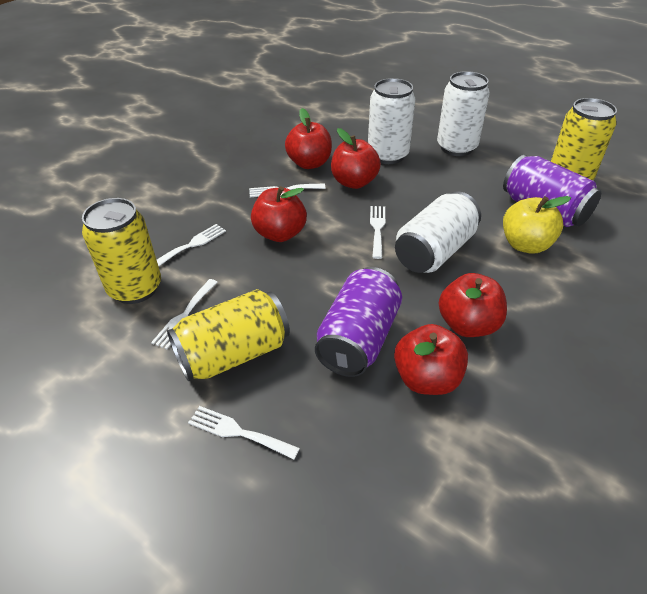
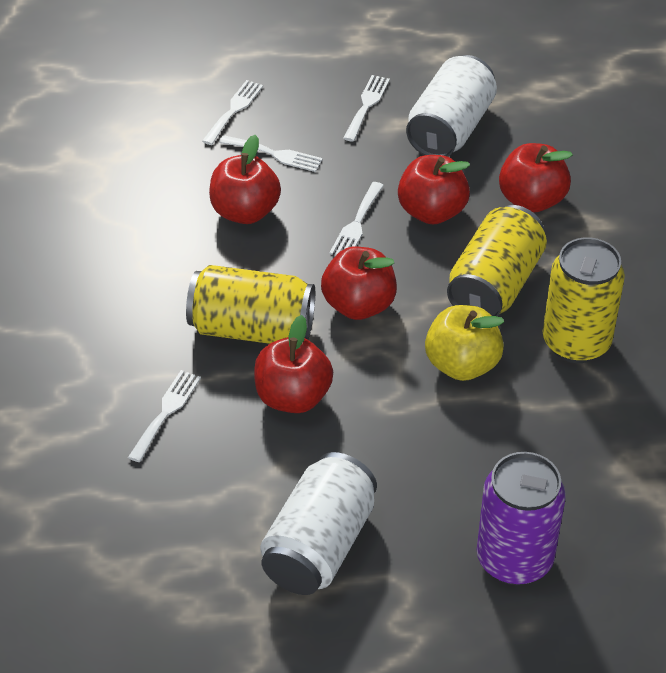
purple can: 2 -> 1
white can: 3 -> 2

